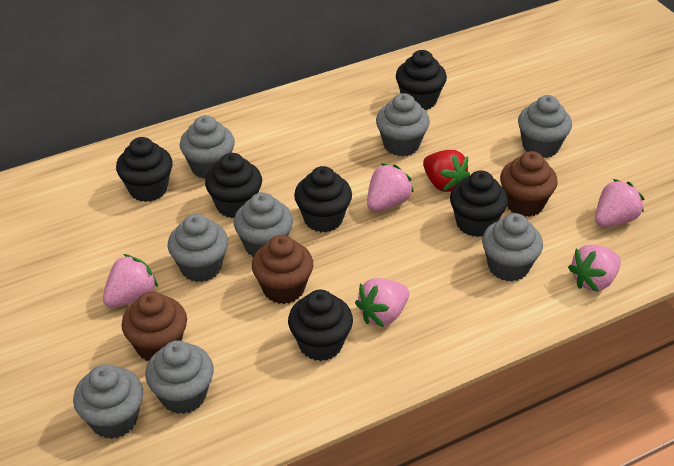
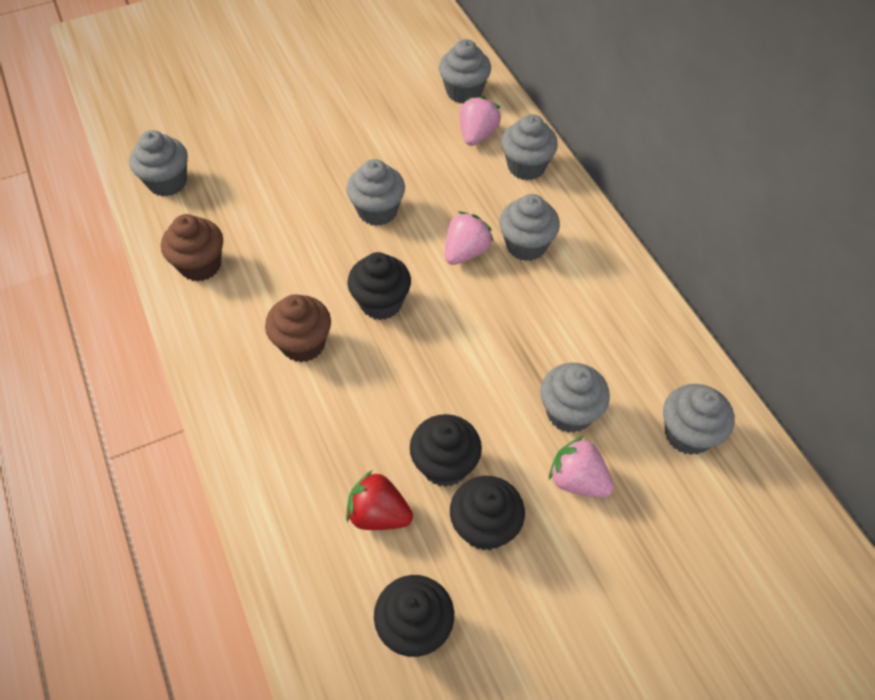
black cupcake: 6 -> 4
brown cupcake: 3 -> 2
grey cupcake: 8 -> 7
pink strawberry: 5 -> 3

